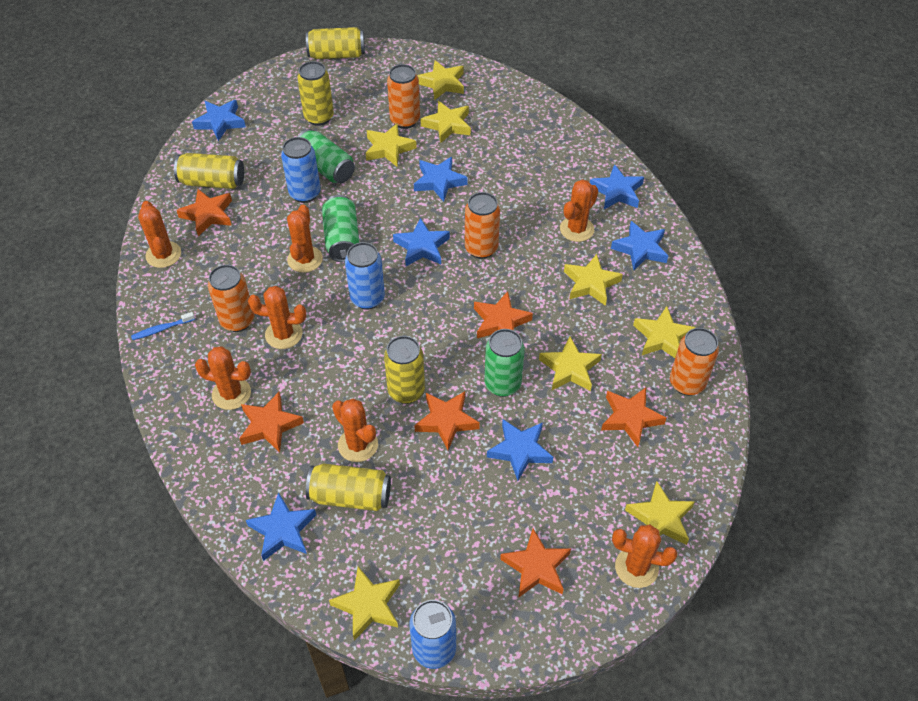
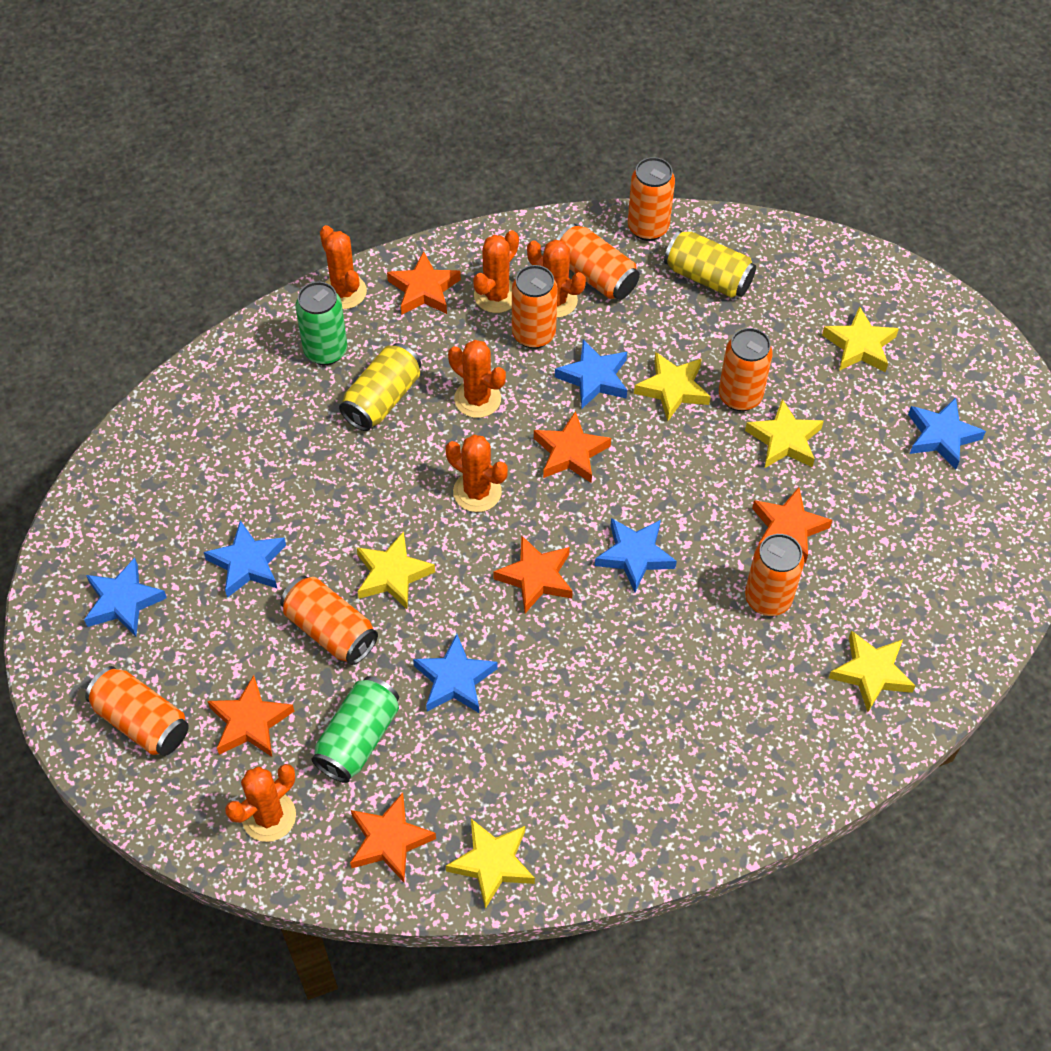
blue can: 3 -> 0
blue star: 7 -> 6
blue toothbrush: 1 -> 0
green can: 3 -> 2
orange cactus: 7 -> 6
orange can: 4 -> 7
yellow can: 5 -> 2
yellow star: 8 -> 6

